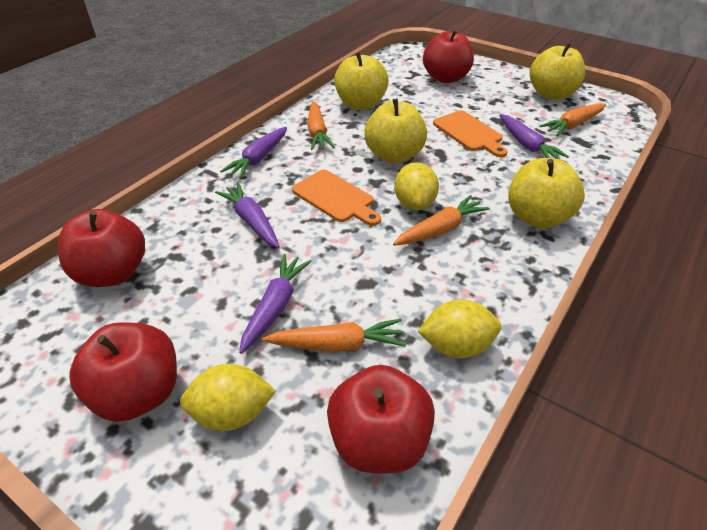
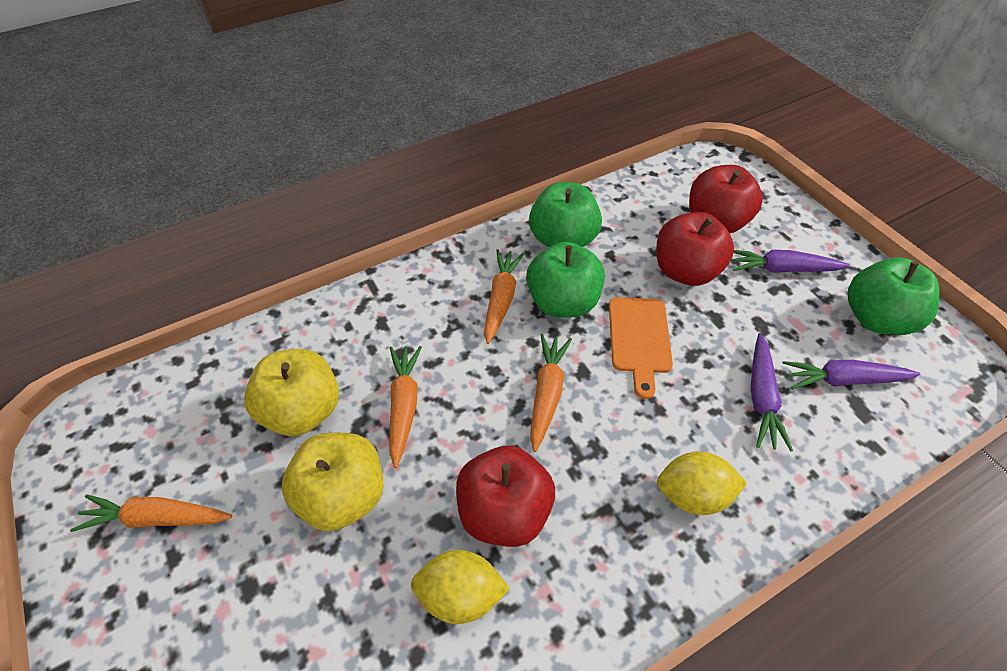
green apple: 0 -> 3
orange cutting board: 2 -> 1
purple carrot: 4 -> 3
red apple: 4 -> 3
yellow apple: 4 -> 2
yellow lemon: 3 -> 2

